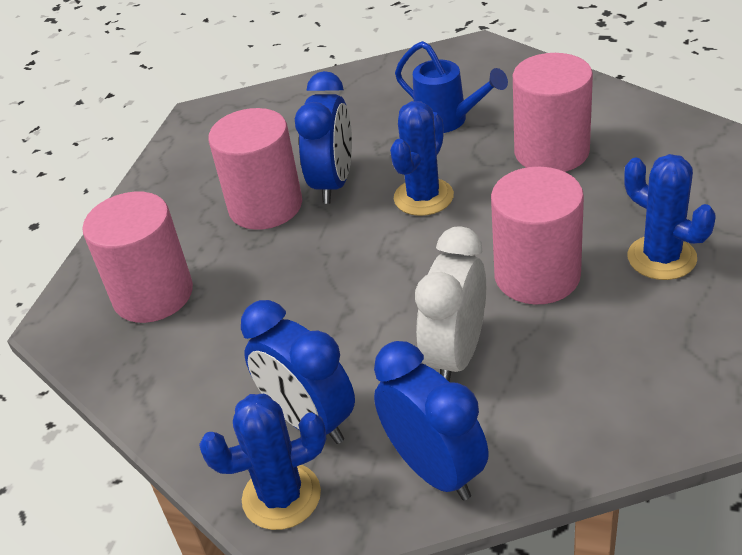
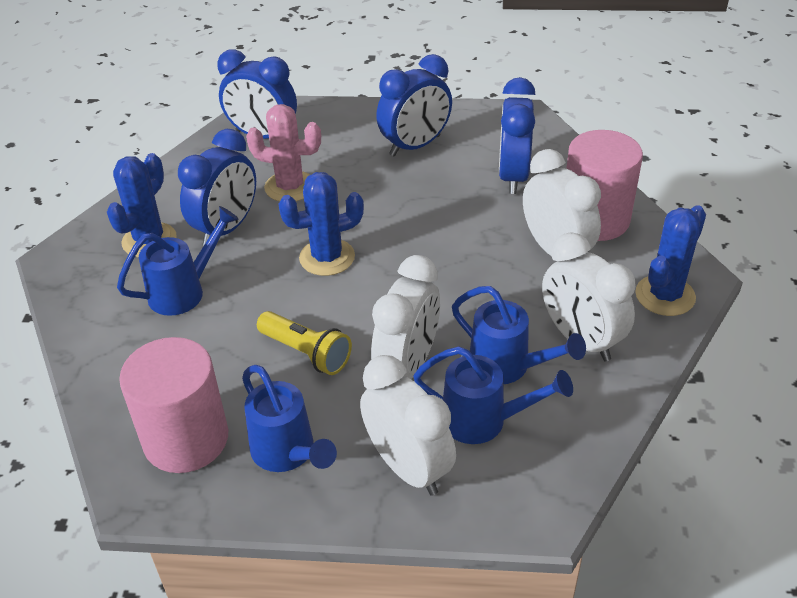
blue clock: 3 -> 4
blue watering can: 1 -> 4
pink cactus: 0 -> 1
pink cylinder: 4 -> 2
white clock: 1 -> 4
yellow flashlight: 0 -> 1

